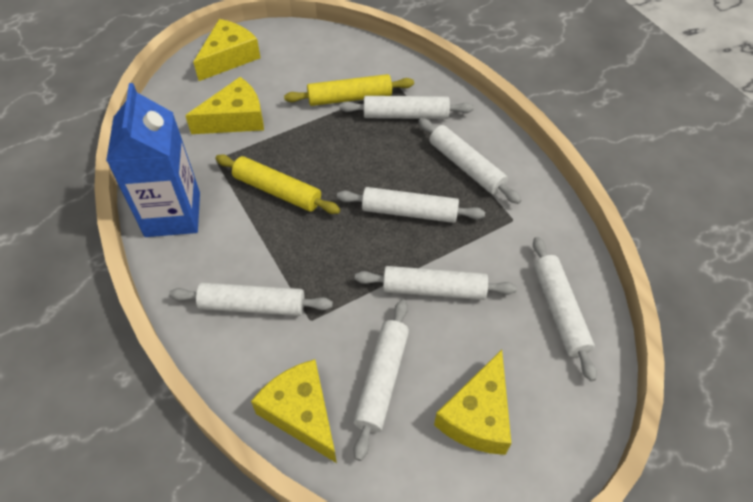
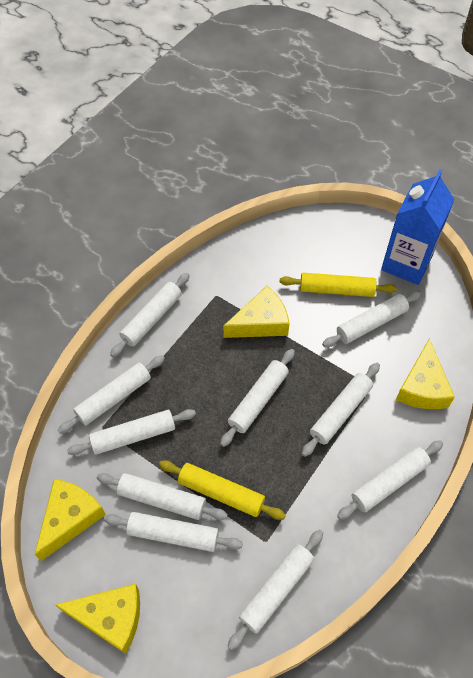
white rolling pin: 7 -> 10

